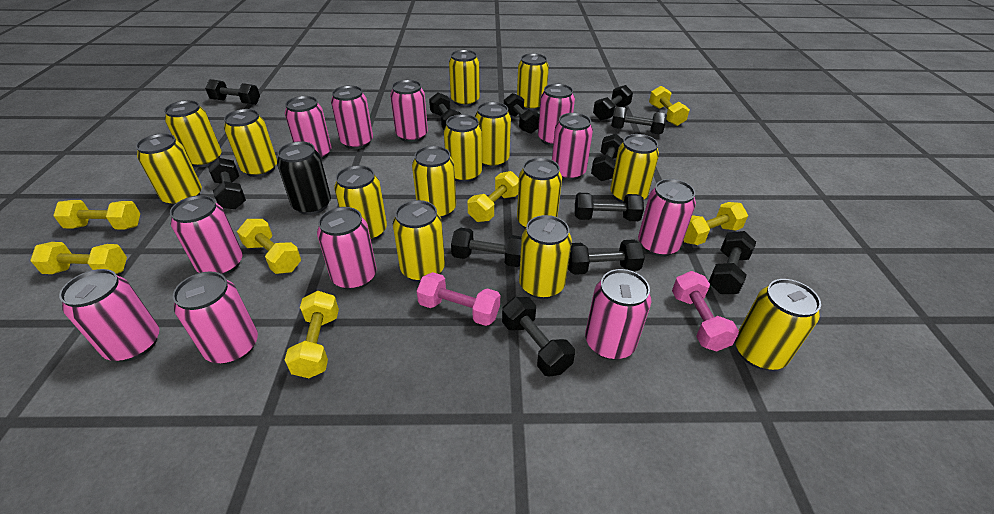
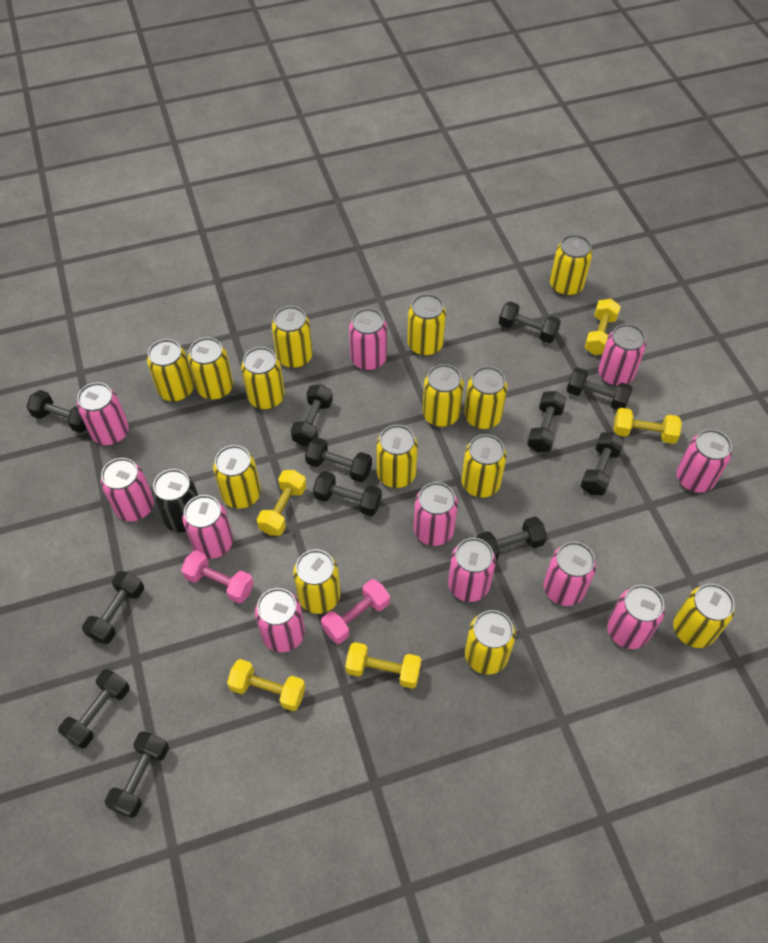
yellow dumbbell: 7 -> 5

